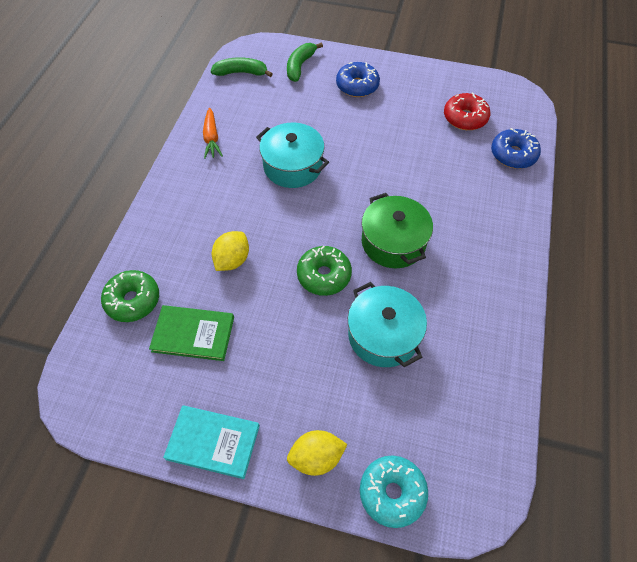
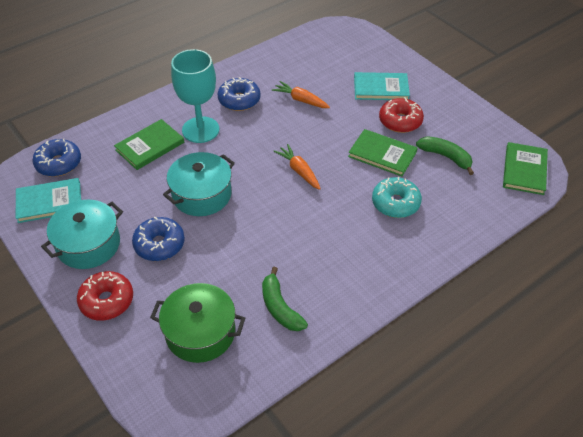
blue donut: 2 -> 3
green book: 1 -> 3
green donut: 2 -> 0
orange carrot: 1 -> 2
red donut: 1 -> 2
turquoise book: 1 -> 2
turquoise goblet: 0 -> 1
yellow lemon: 2 -> 0

